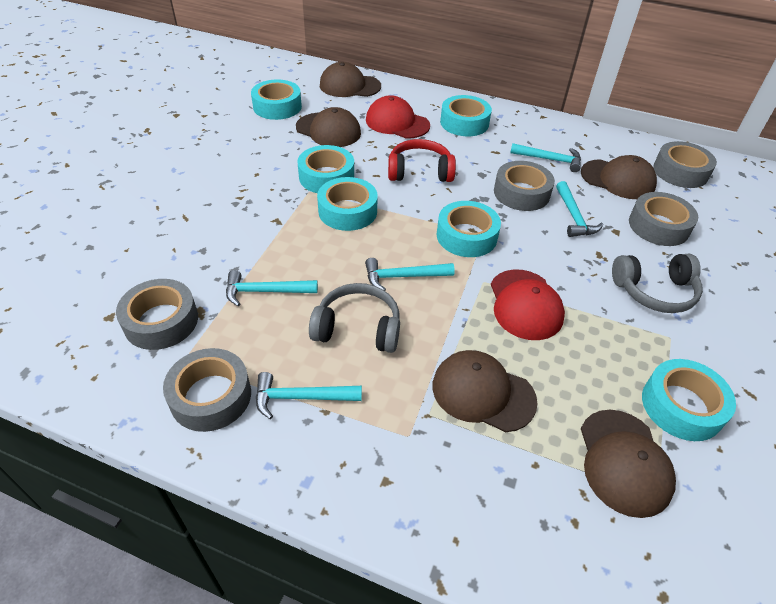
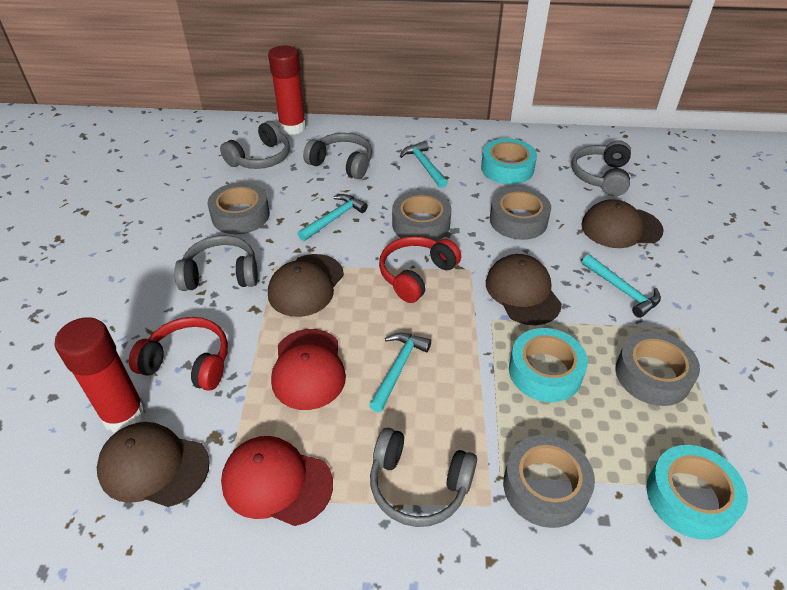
brown cap: 5 -> 4
grey headphones: 2 -> 5
red glue stick: 0 -> 2
red headphones: 1 -> 2
turquoise hammer: 5 -> 4
turquoise tape: 6 -> 3

